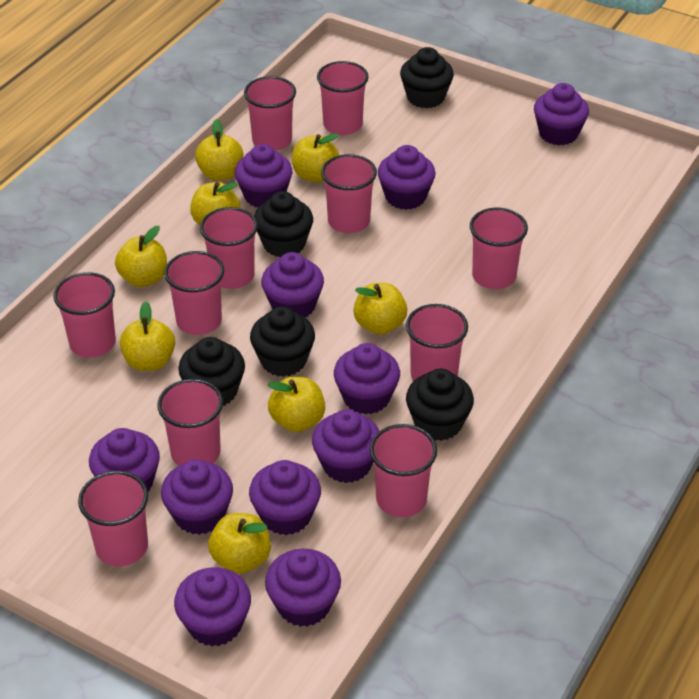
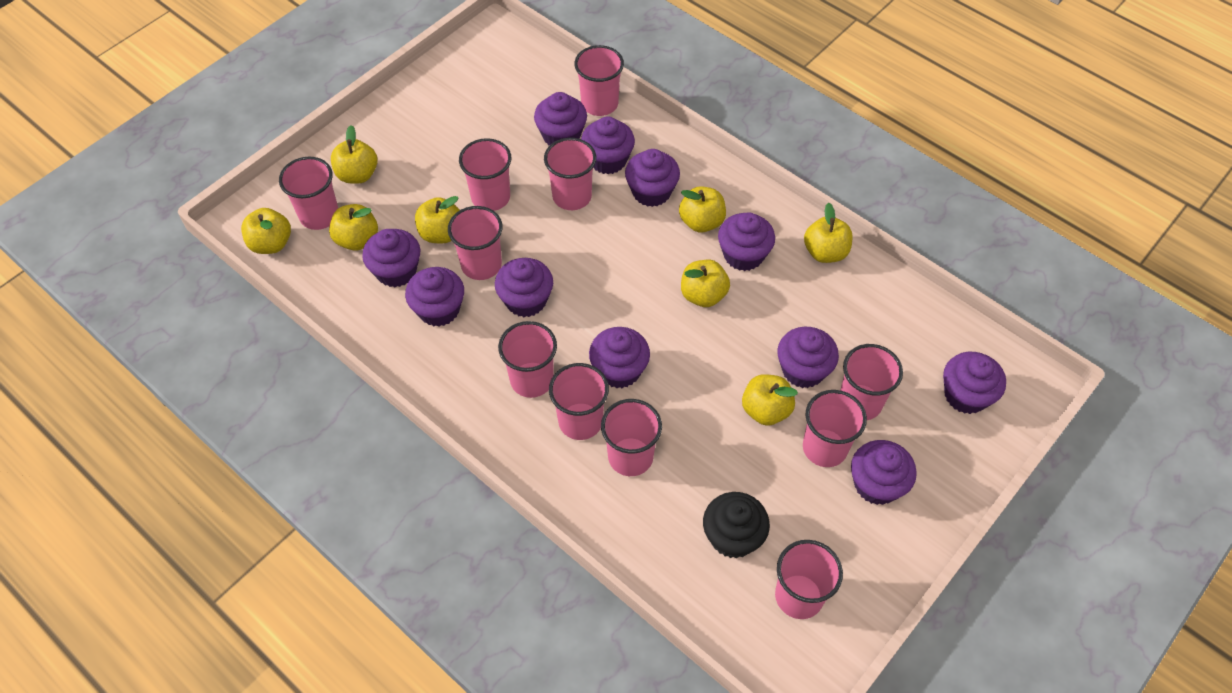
black cupcake: 5 -> 1

